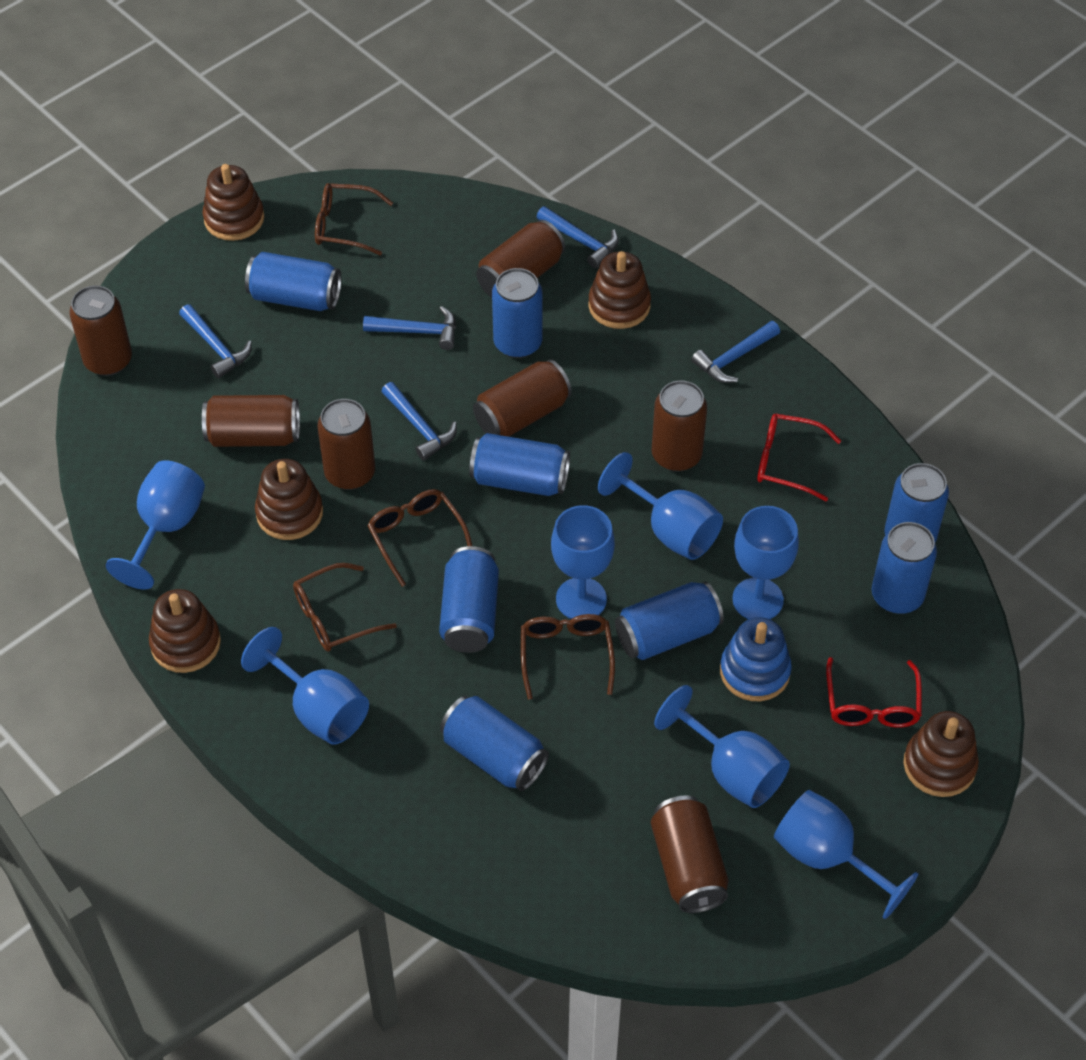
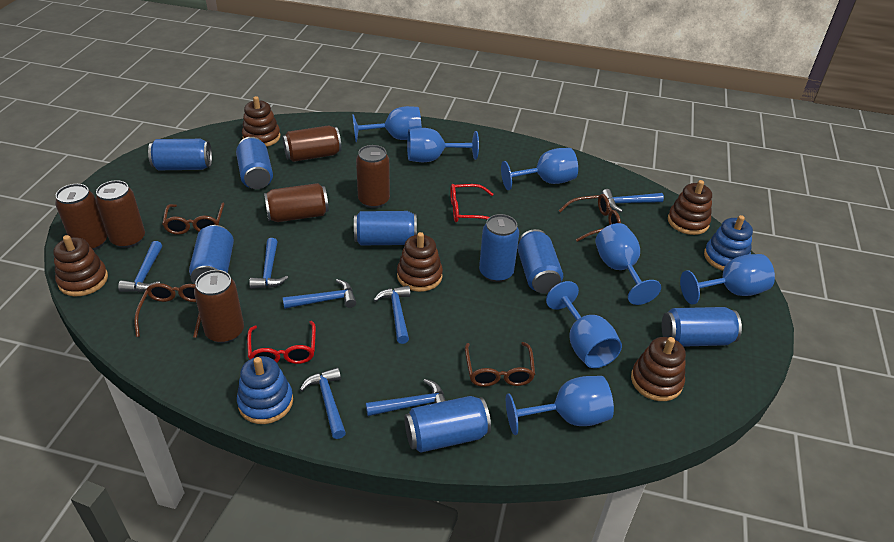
blue hammer: 5 -> 7
blue stacking toy: 1 -> 2
brown can: 7 -> 6

